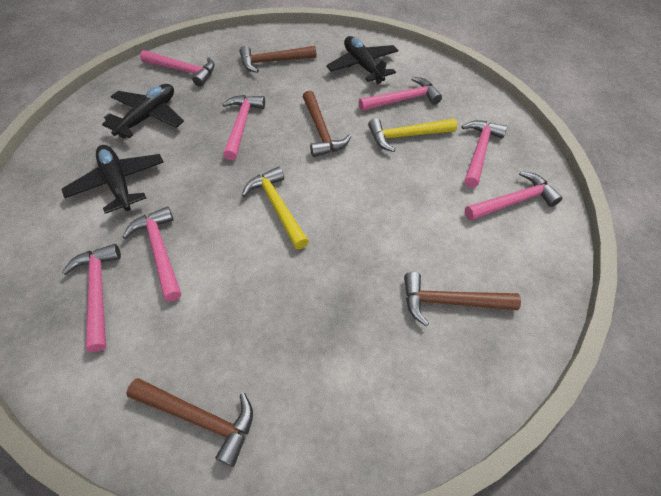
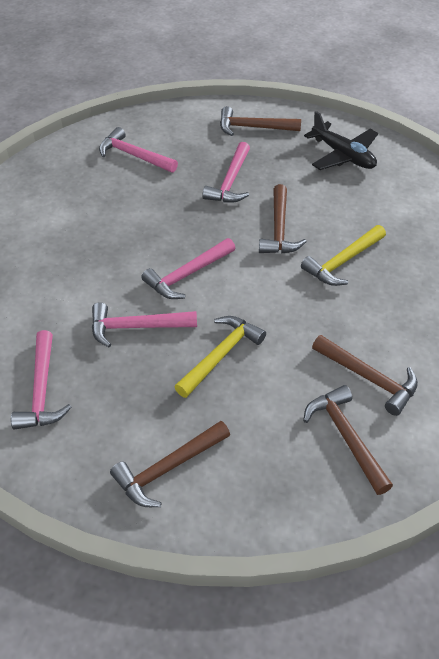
black plane: 3 -> 1
brown hammer: 4 -> 5
pink hammer: 7 -> 5

